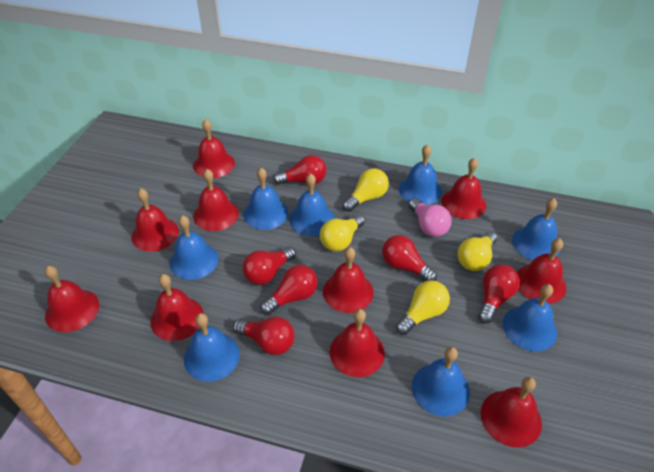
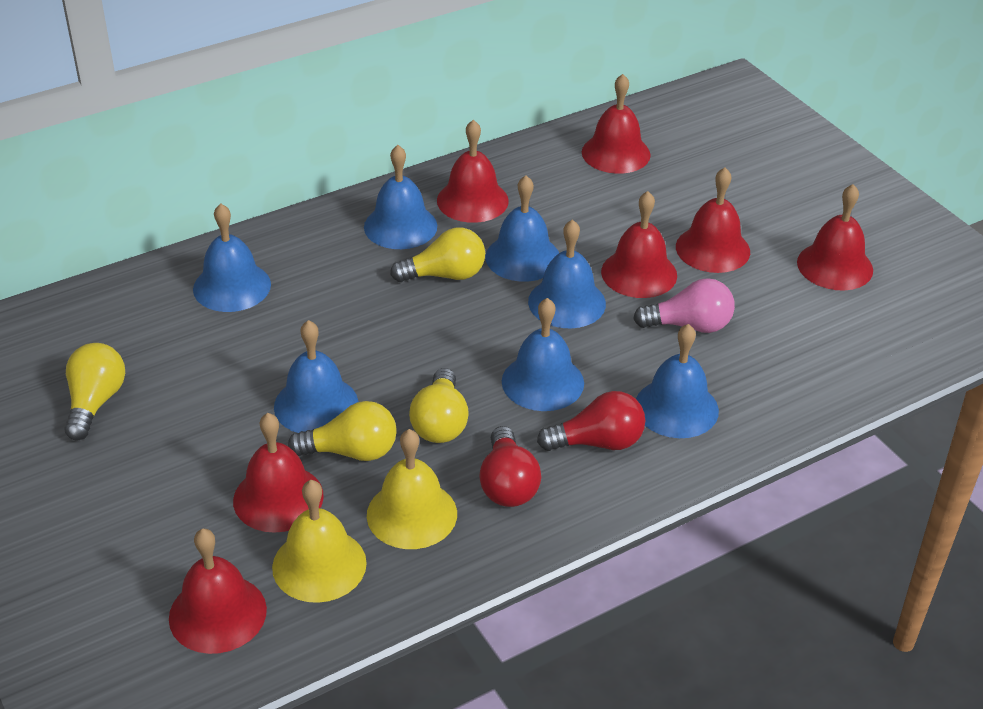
blue bell: 8 -> 7
red bell: 10 -> 7
red light bulb: 6 -> 2
yellow bell: 0 -> 2

